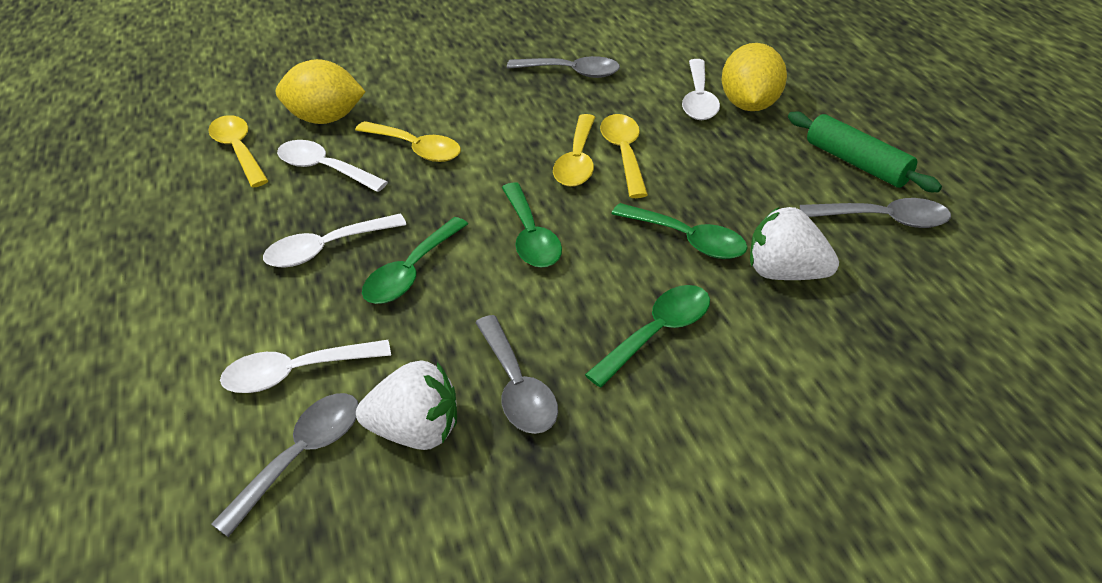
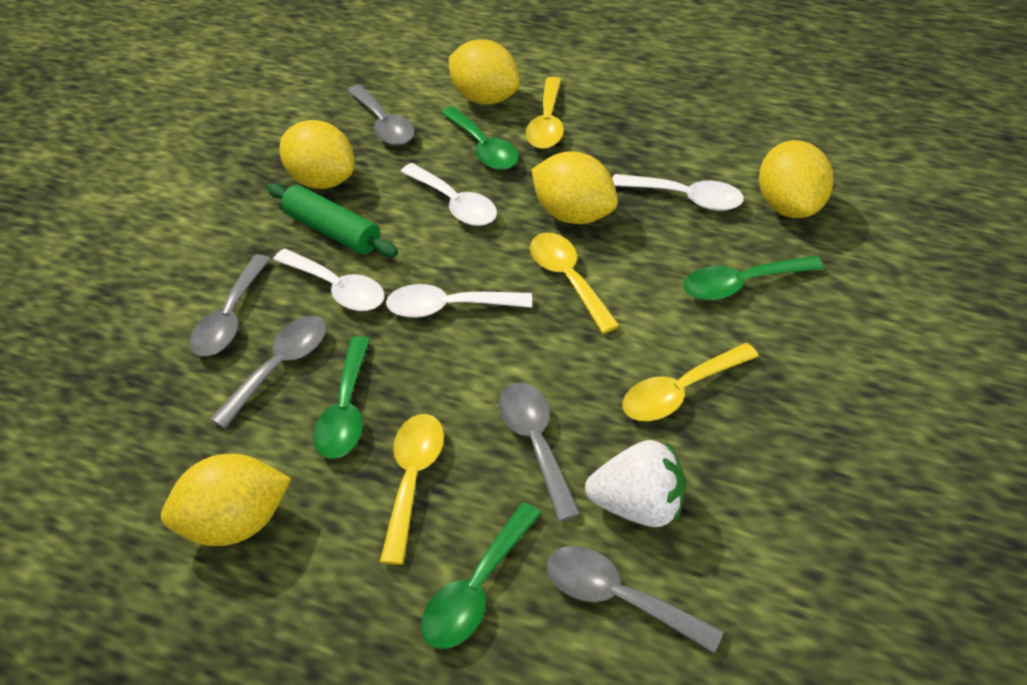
grey spoon: 4 -> 5
white strawberry: 2 -> 1
yellow lemon: 2 -> 5

